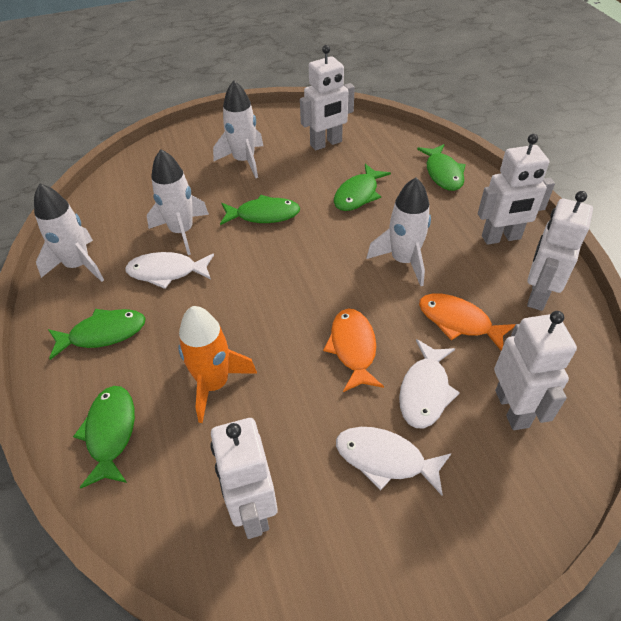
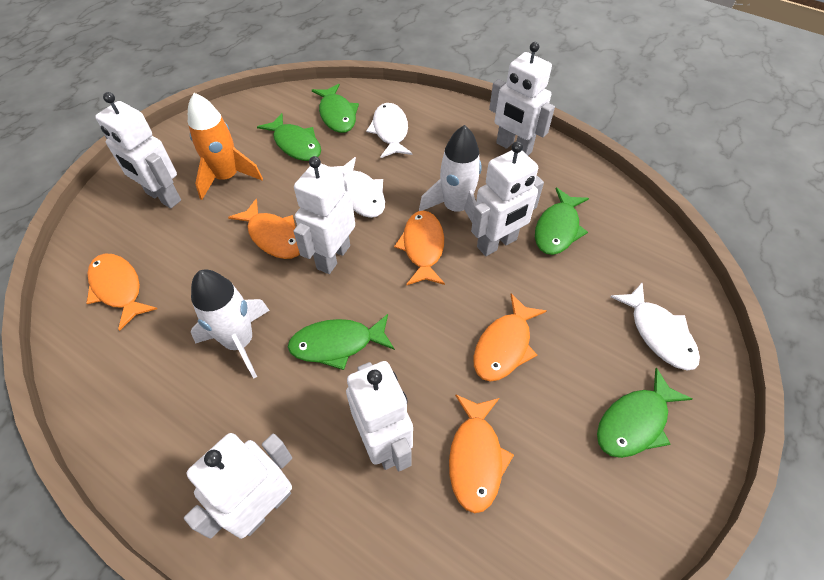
orange fish: 2 -> 5
white robot: 5 -> 6
white rocket: 4 -> 2

